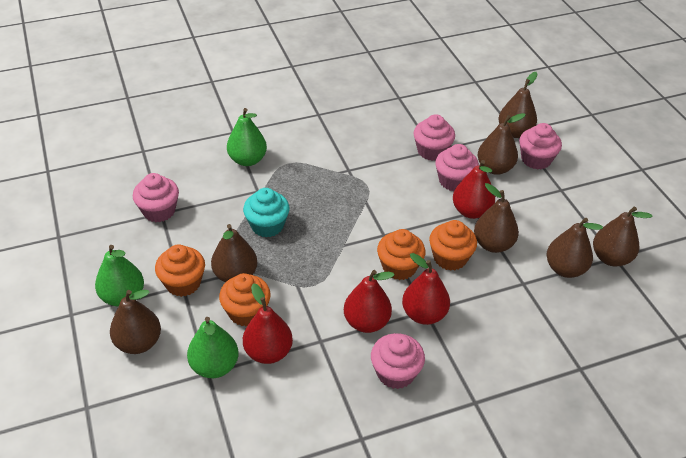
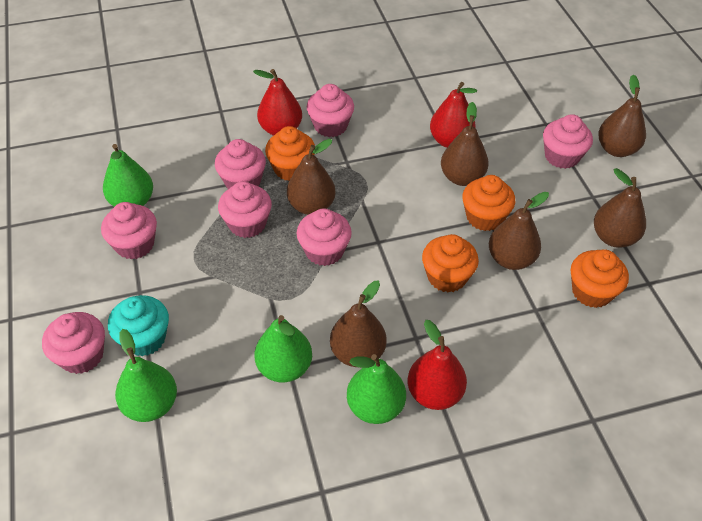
brown pear: 7 -> 6
green pear: 3 -> 4
pink cupcake: 5 -> 7
red pear: 4 -> 3

